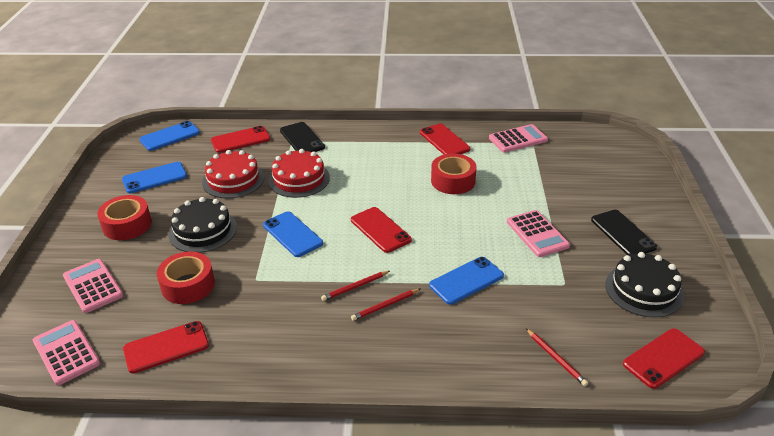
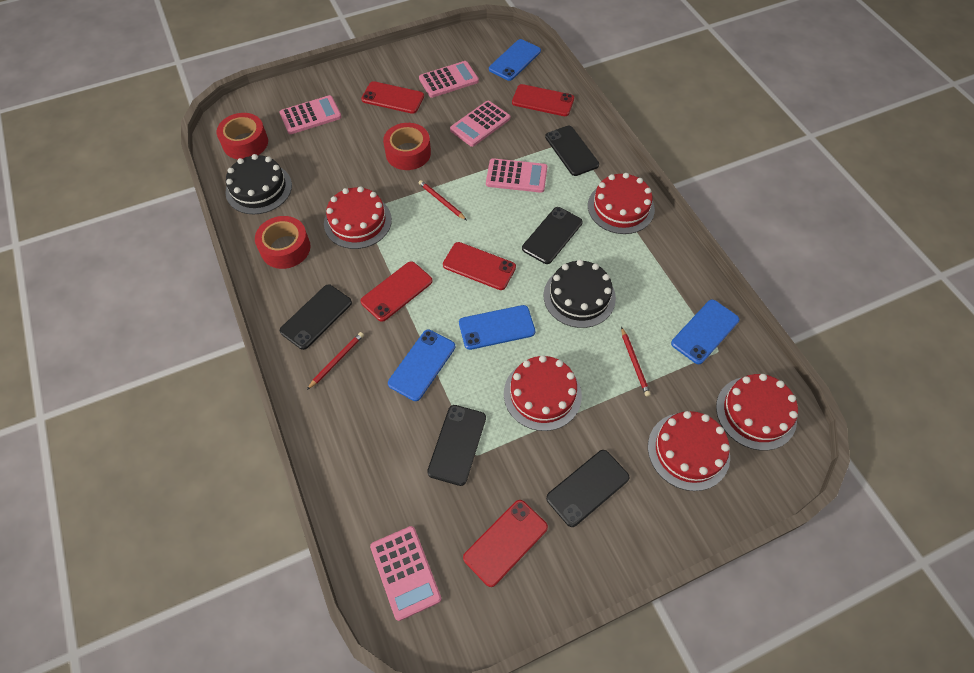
black phone: 2 -> 5
pink calculator: 4 -> 5
red cake: 2 -> 5

